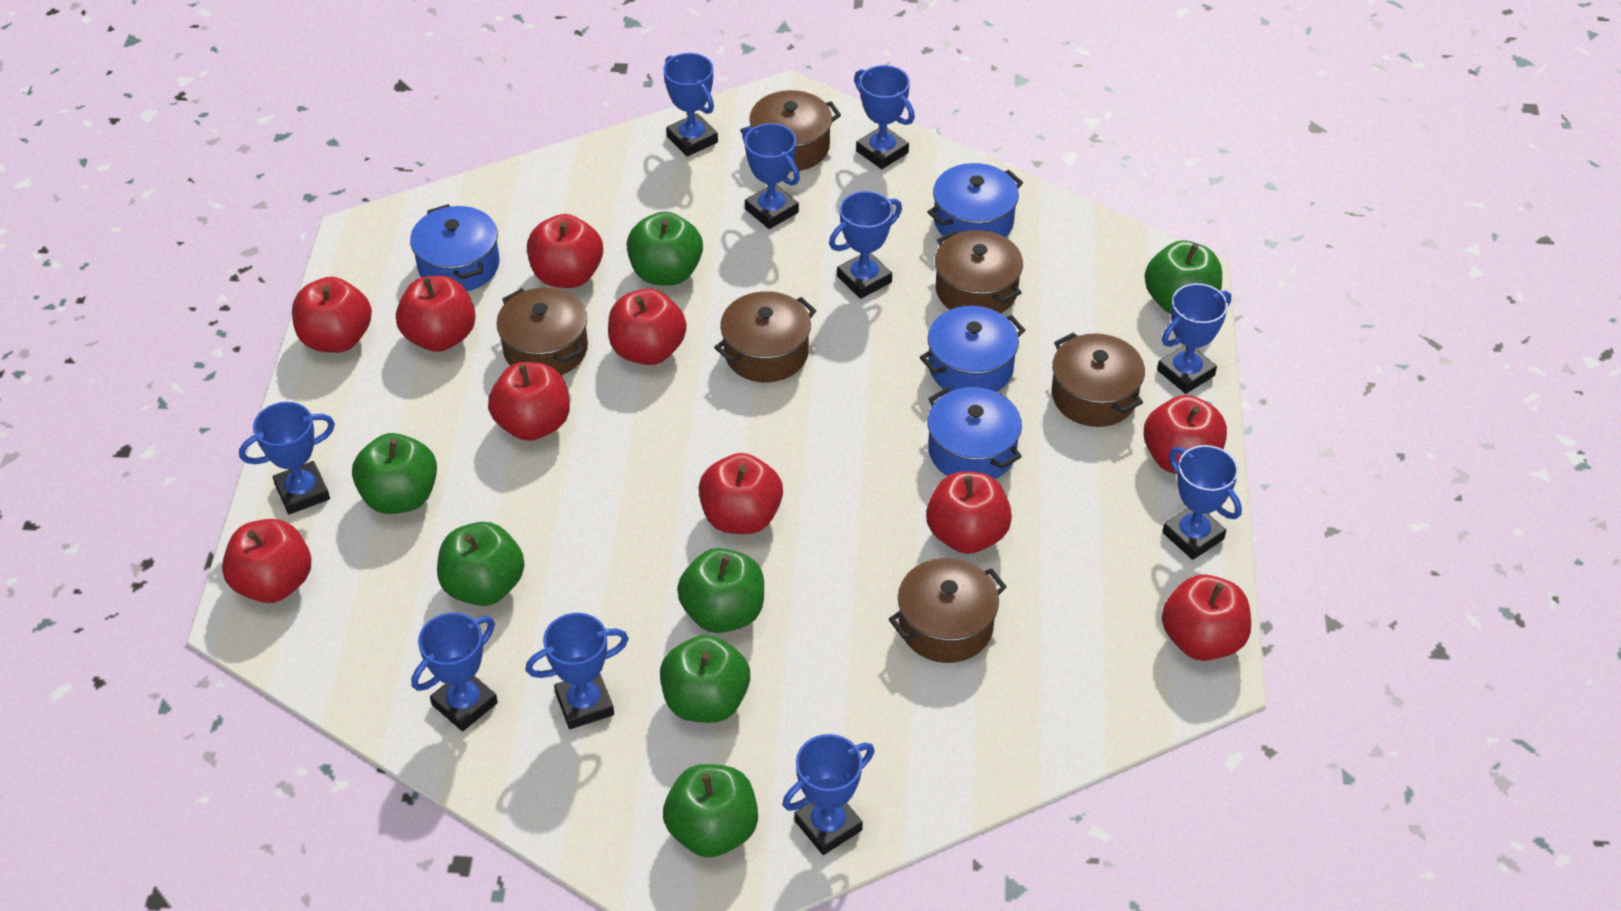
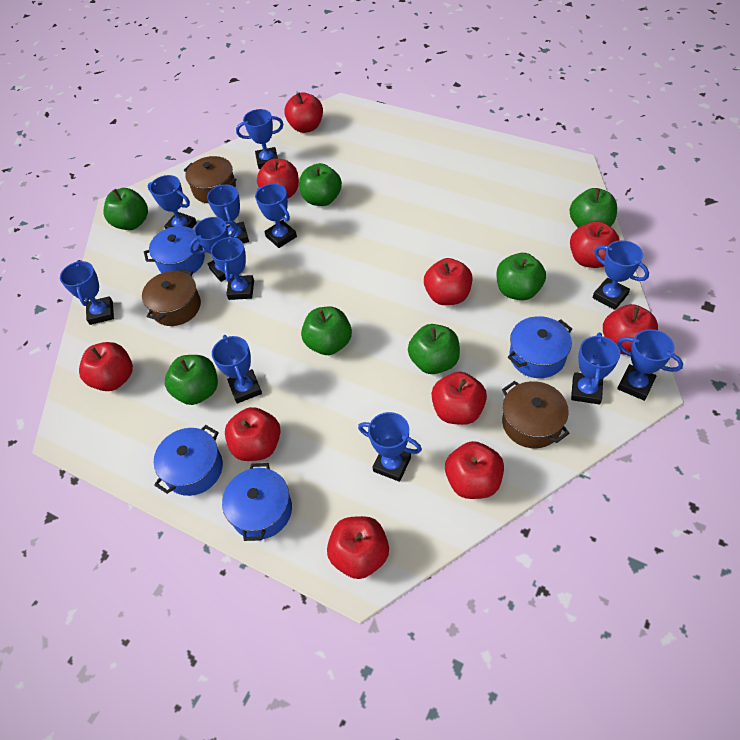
blue trophy: 10 -> 12
brown pot: 6 -> 3

